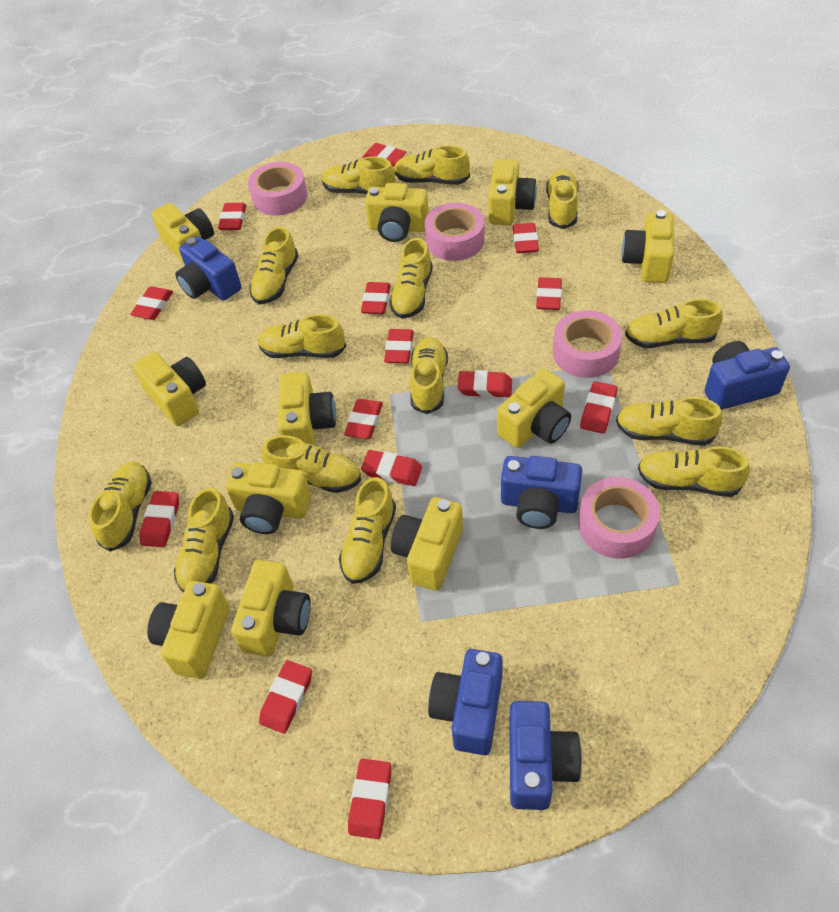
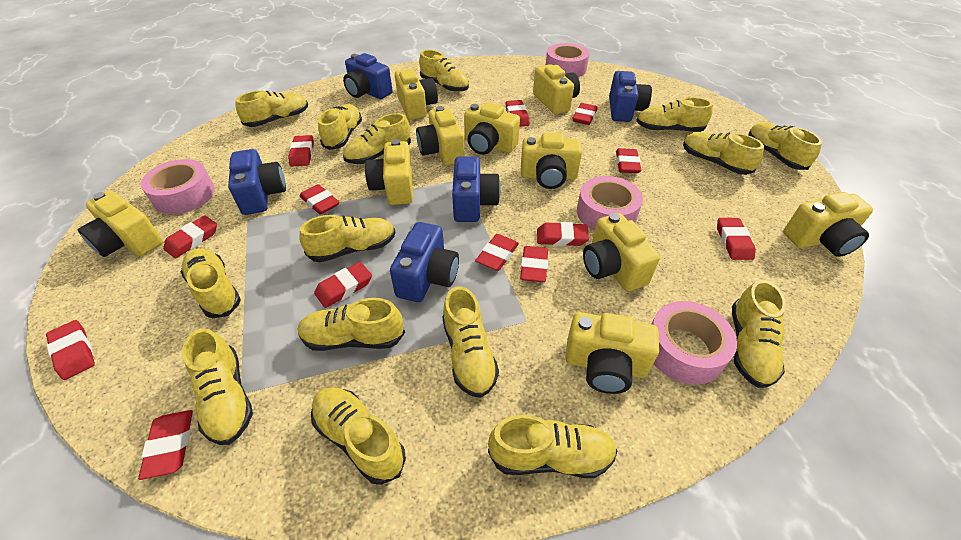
red eraser: 14 -> 13
yellow camera: 11 -> 10
yellow shoe: 14 -> 15

